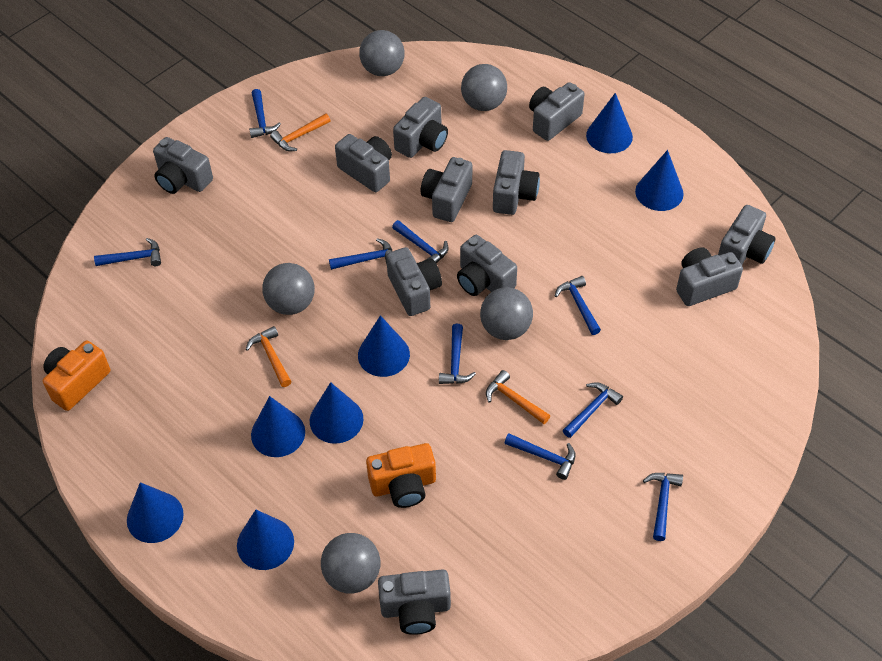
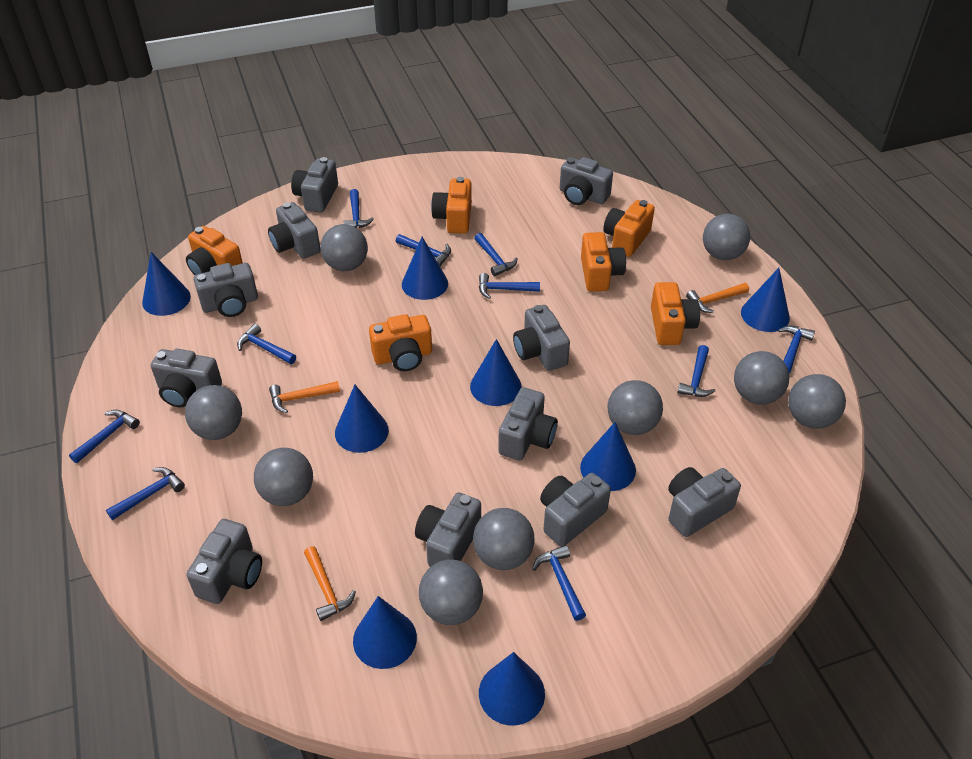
blue cone: 7 -> 8
blue hammer: 9 -> 10
grey ball: 5 -> 9
orange camera: 2 -> 6

